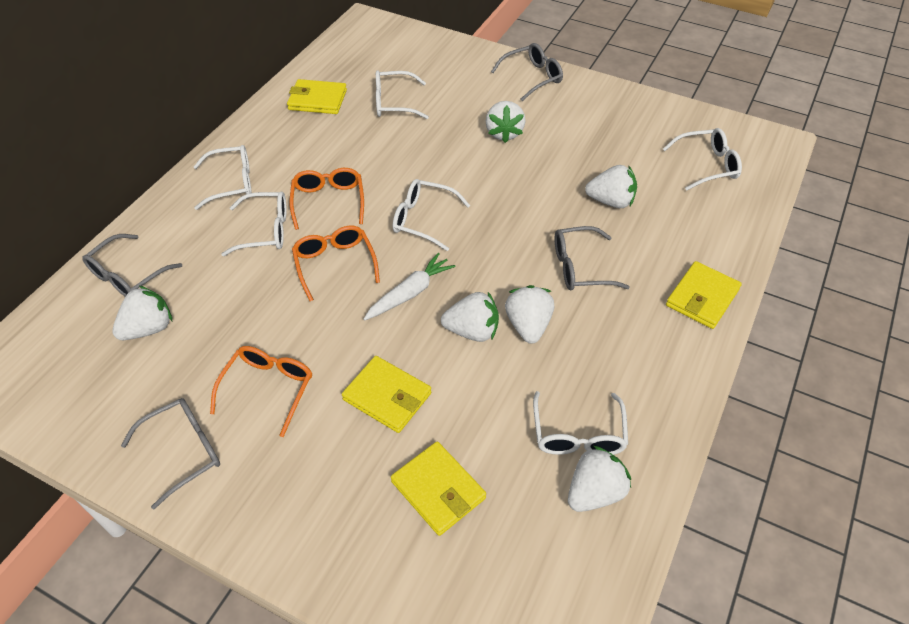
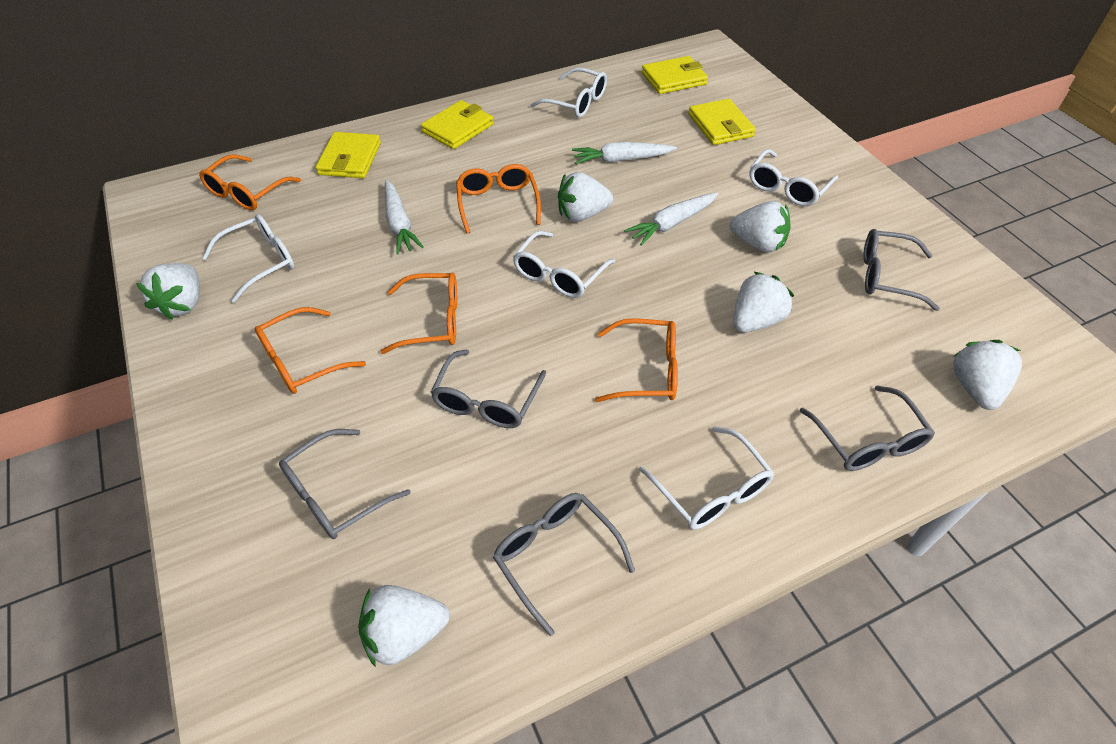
grey glasses: 4 -> 5
orange glasses: 3 -> 5
white carrot: 1 -> 3
white glasses: 6 -> 5

